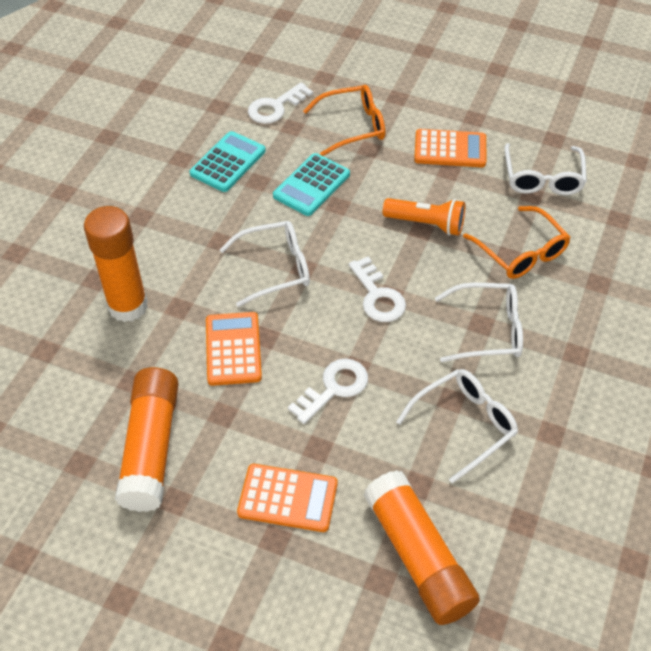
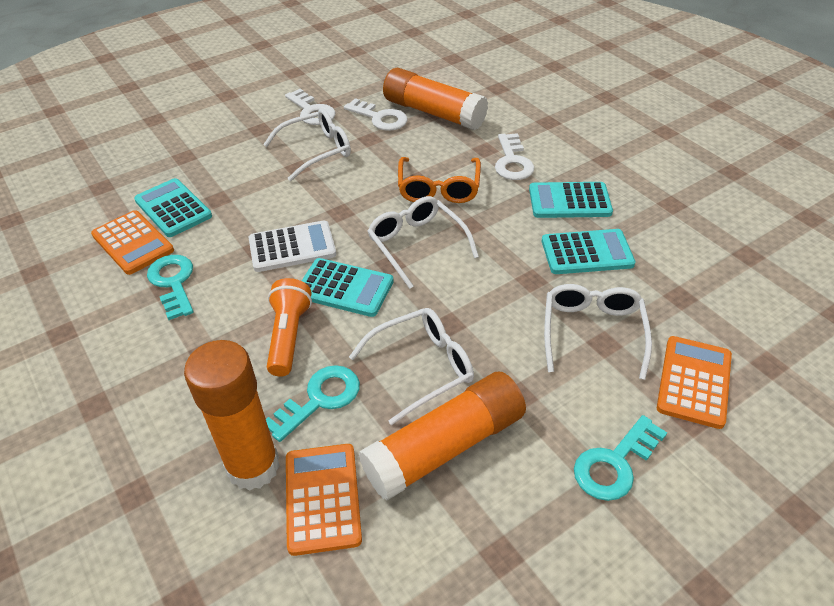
orange glasses: 2 -> 1
turquoise calculator: 2 -> 4
turquoise key: 0 -> 3
white calculator: 0 -> 1

